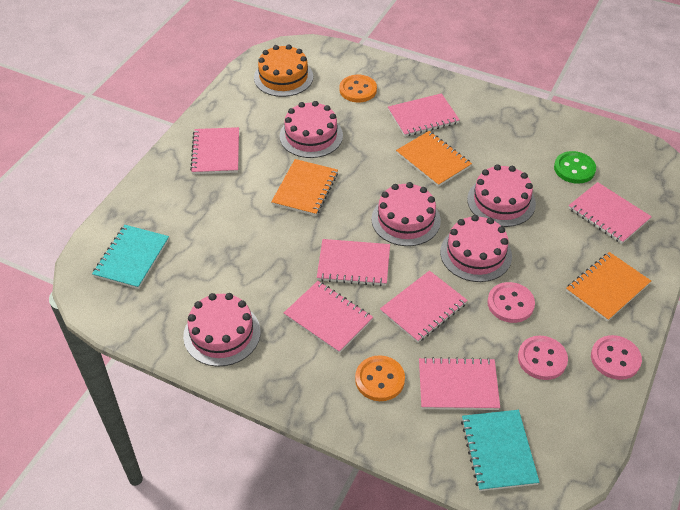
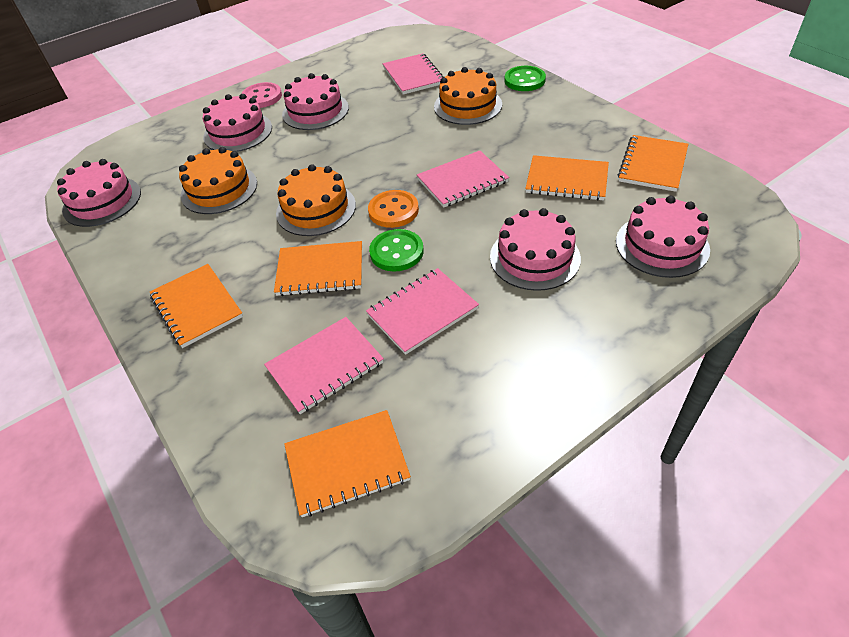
green button: 1 -> 2
orange button: 2 -> 1
orange cake: 1 -> 3
orange notebook: 3 -> 5
pink button: 3 -> 1
pink notebook: 7 -> 4
turquoise notebook: 2 -> 0

